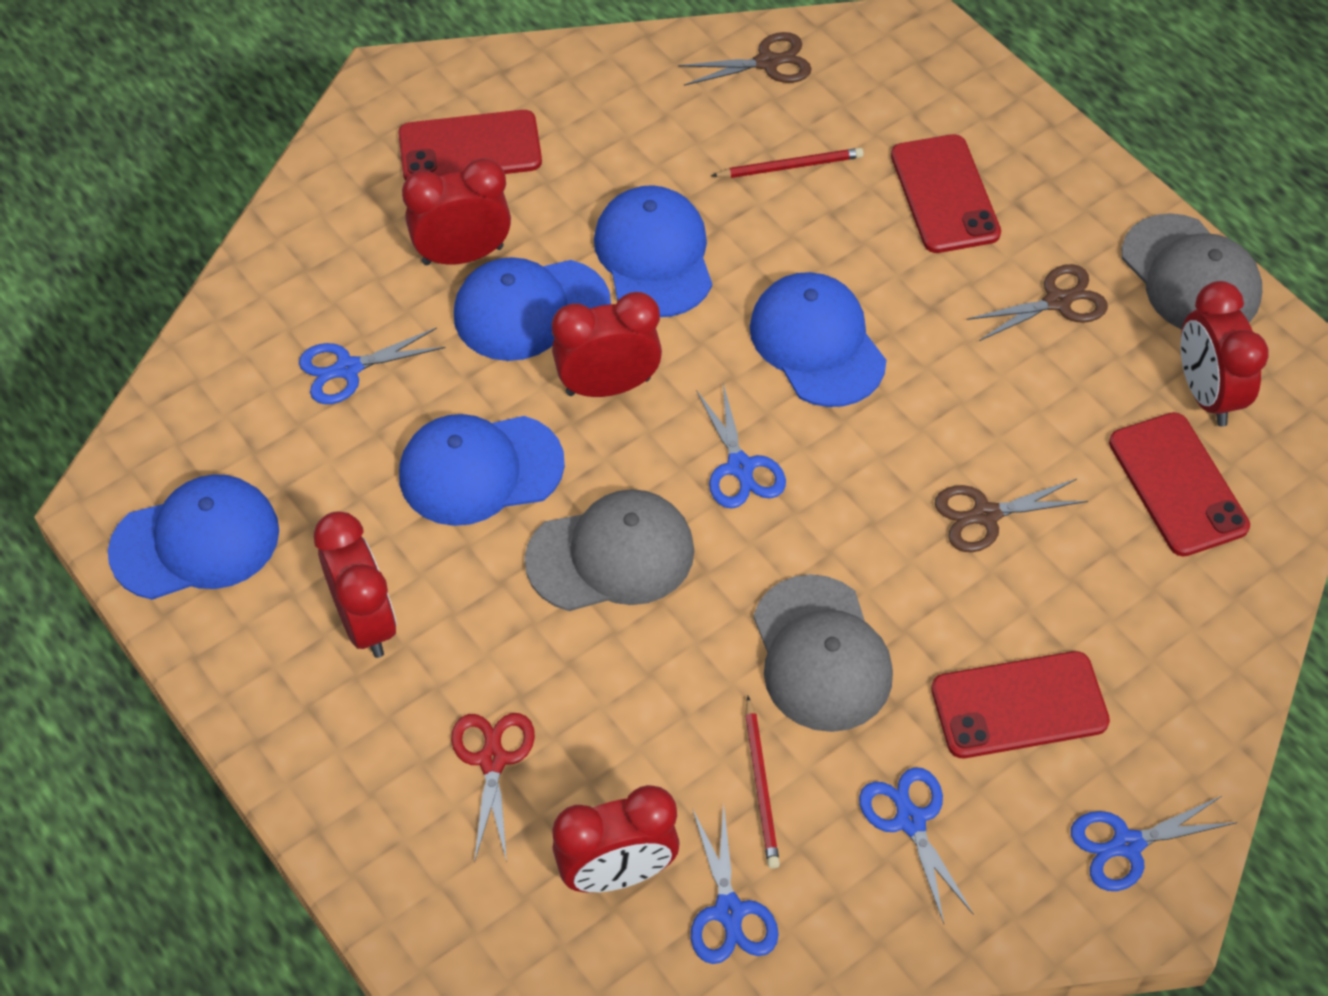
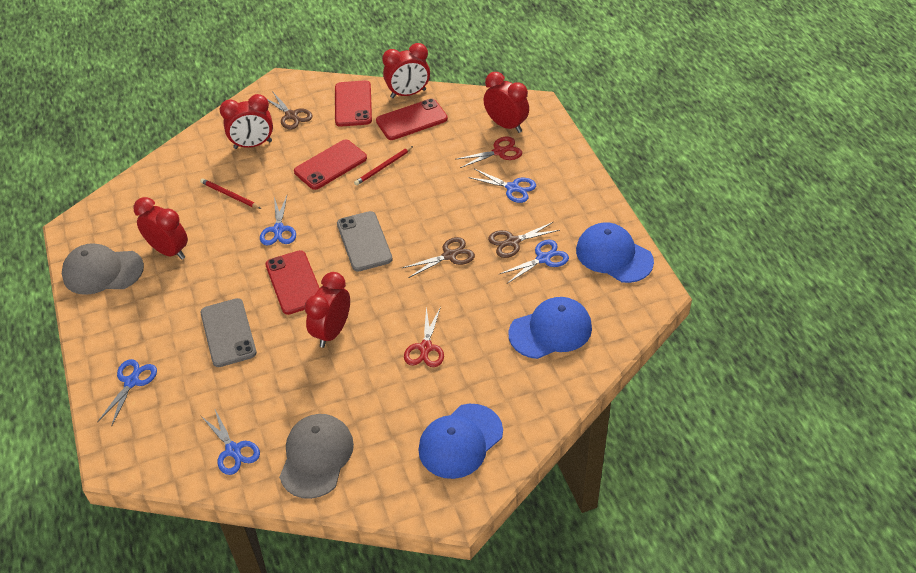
blue cap: 5 -> 3
grey cap: 3 -> 2
grey phone: 0 -> 2
red scissors: 1 -> 2

